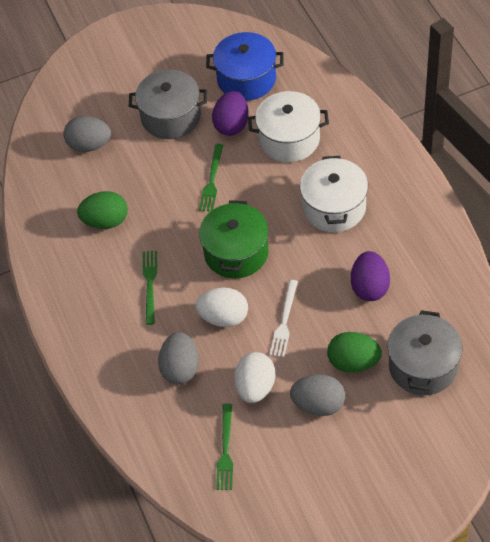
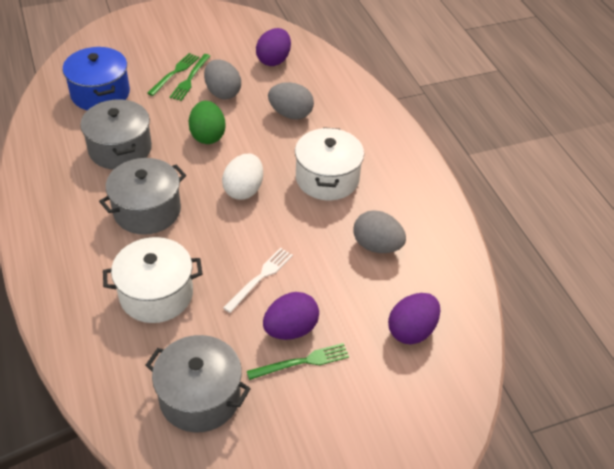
green egg: 2 -> 1
green pot: 1 -> 0
grey pot: 2 -> 3
purple egg: 2 -> 3
white egg: 2 -> 1

